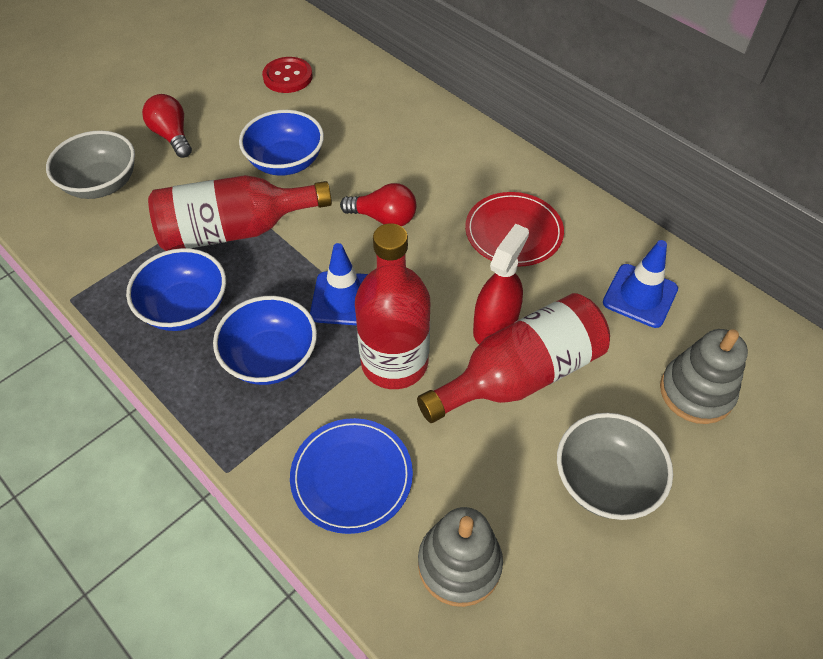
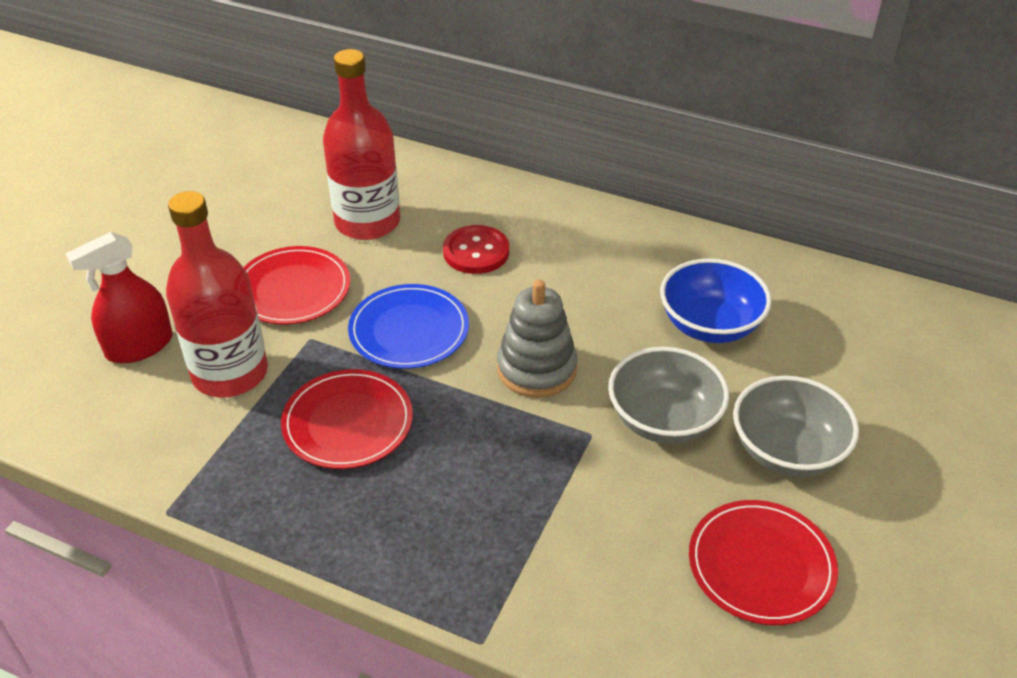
blue bowl: 3 -> 1
blue traffic cone: 2 -> 0
grey stacking toy: 2 -> 1
red bottle: 3 -> 2
red light bulb: 2 -> 0
red plate: 1 -> 3

